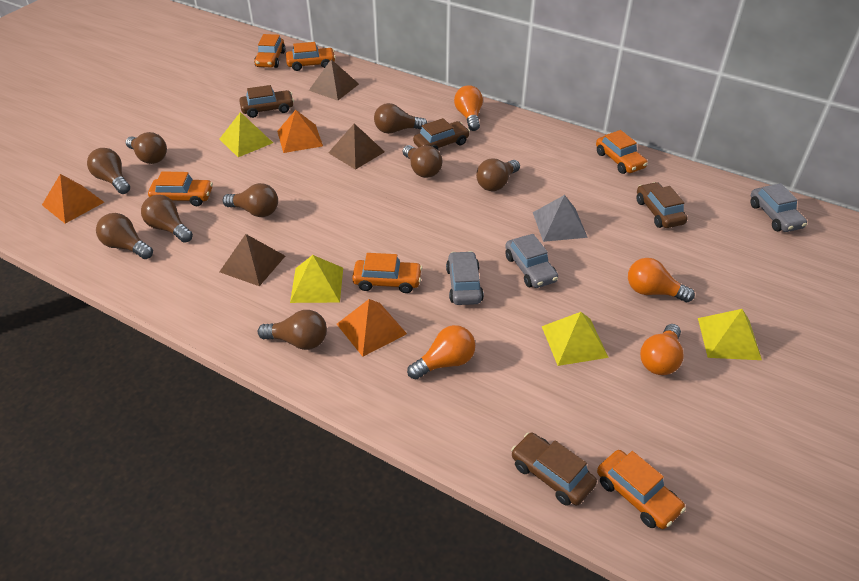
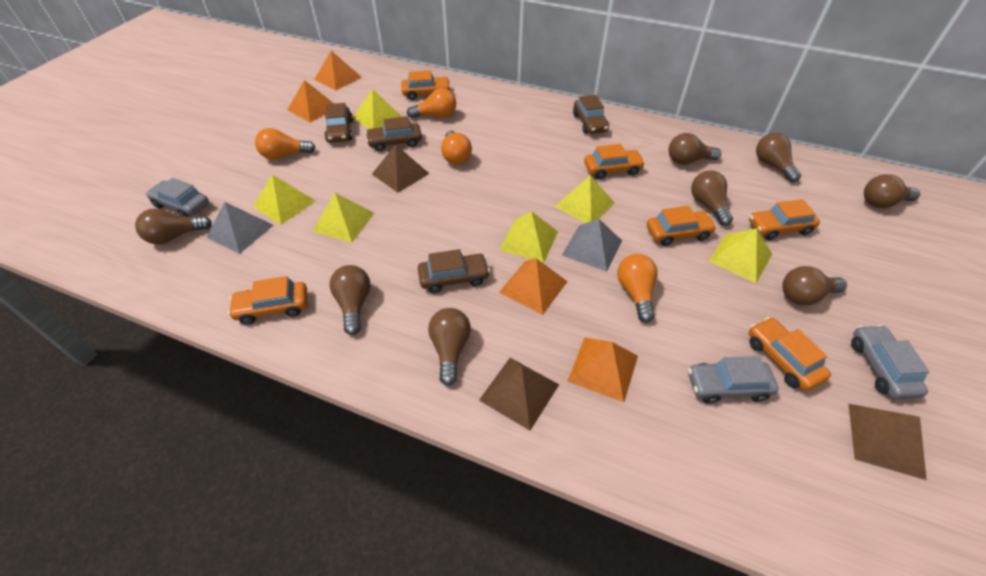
brown light bulb: 9 -> 8
grey pyramid: 1 -> 2
orange pyramid: 3 -> 4
yellow pyramid: 4 -> 6

